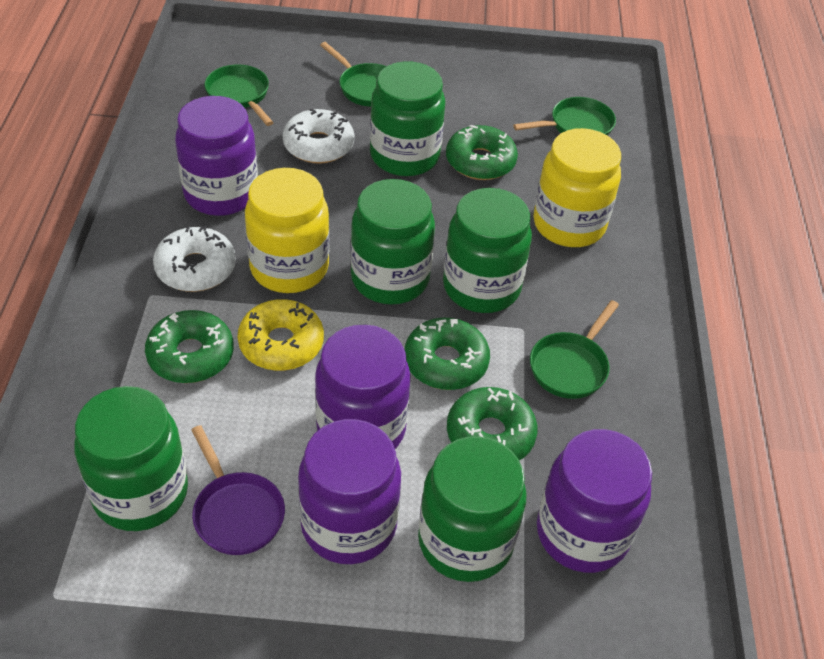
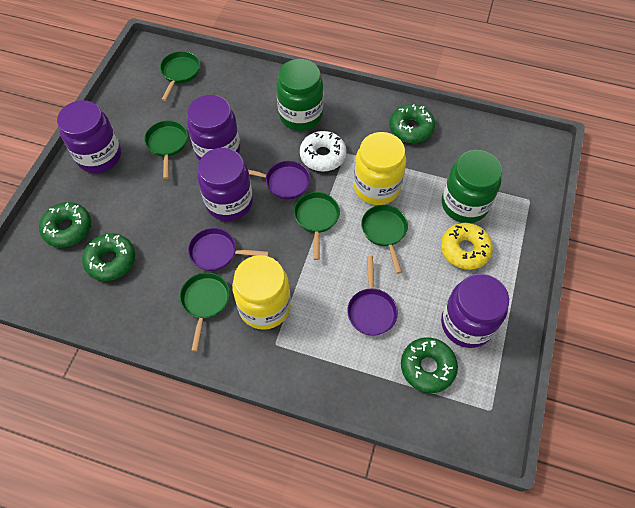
green jar: 5 -> 2
green pan: 4 -> 5
purple pan: 1 -> 3
white donut: 2 -> 1

